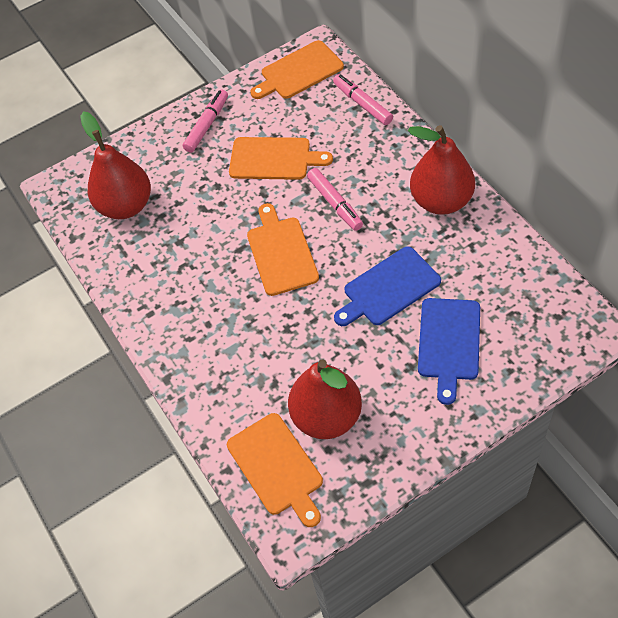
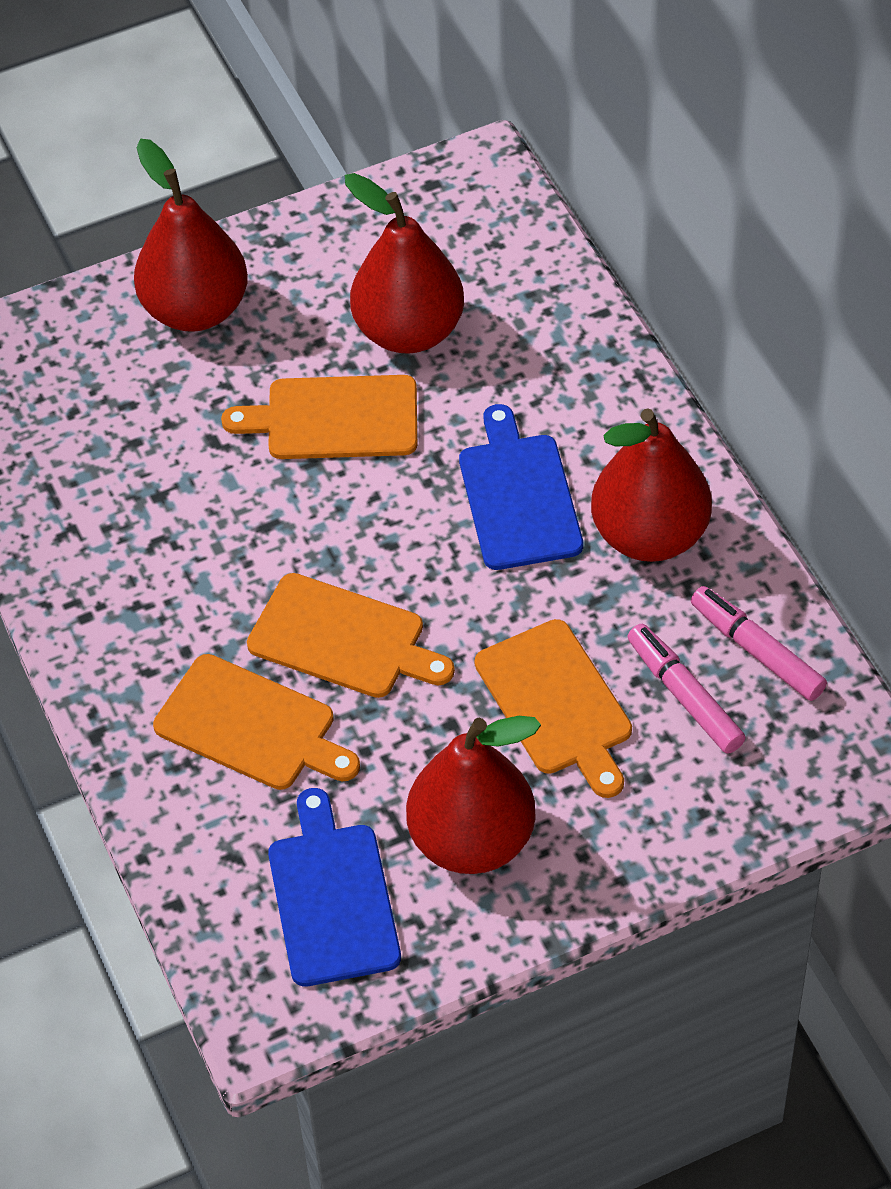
pink marker: 3 -> 2
red pear: 3 -> 4

